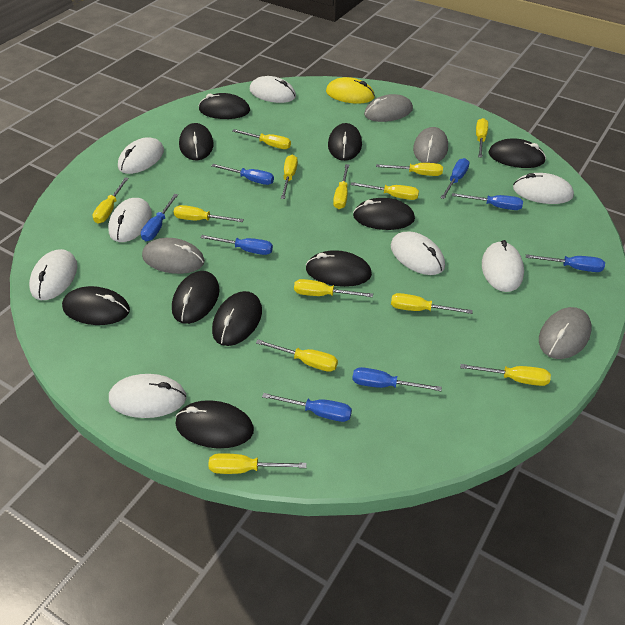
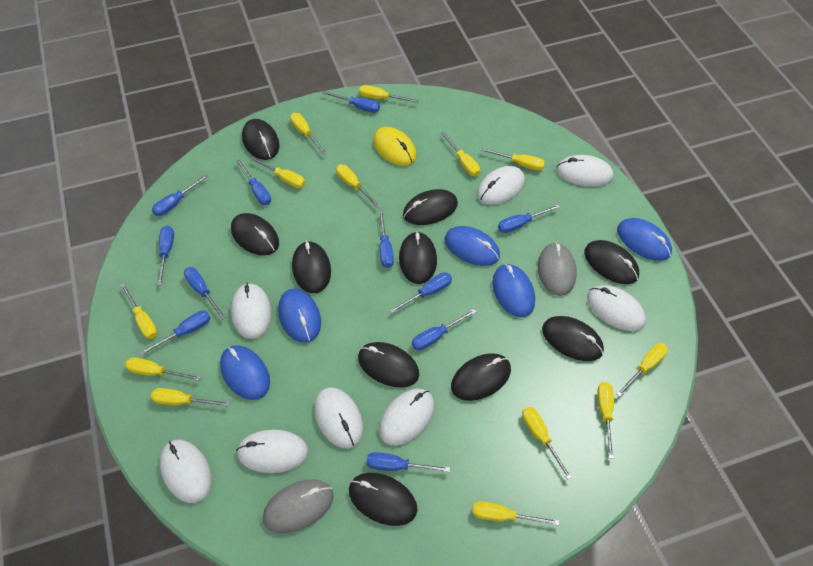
blue mouse: 0 -> 5
blue screwdriver: 8 -> 11
grey mouse: 4 -> 2

